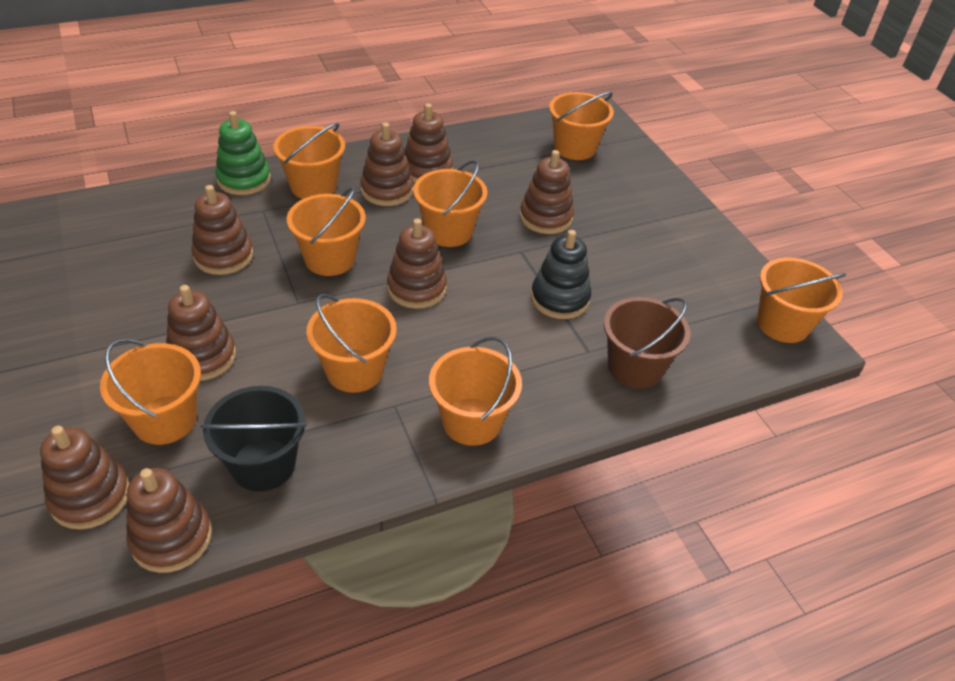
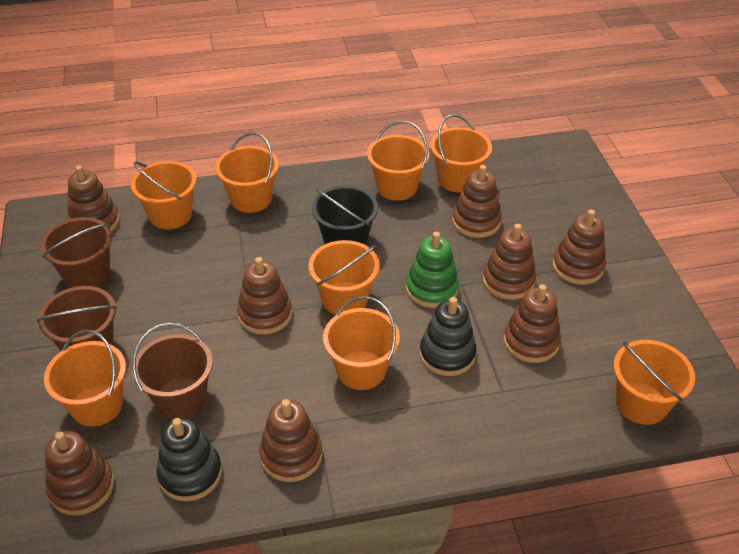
black stacking toy: 1 -> 2
brown bucket: 1 -> 3

